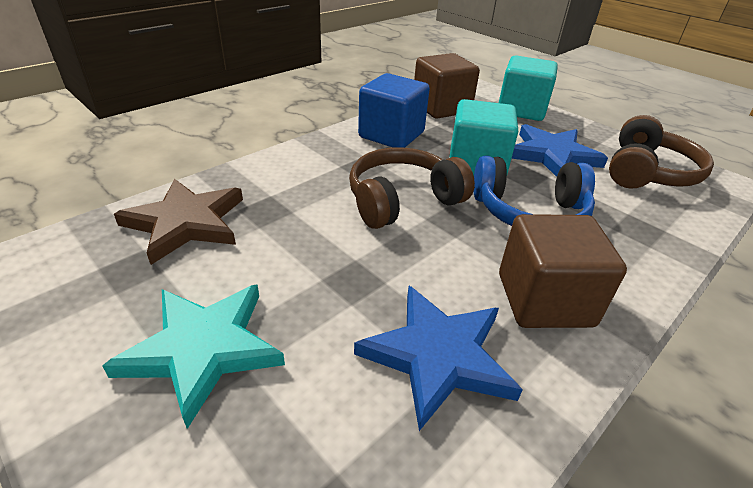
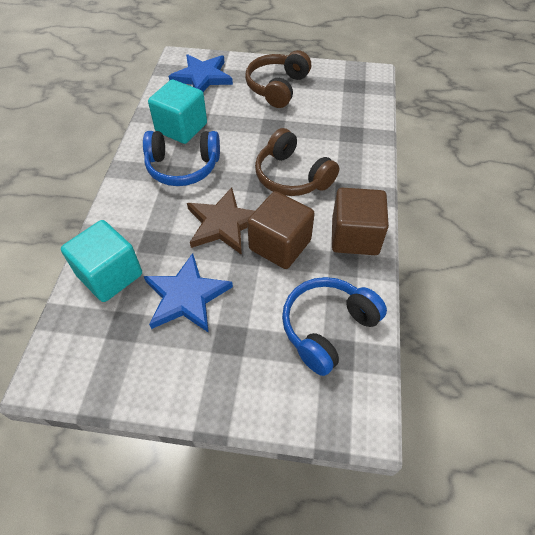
blue cube: 1 -> 0
blue headphones: 1 -> 2
turquoise star: 1 -> 0

